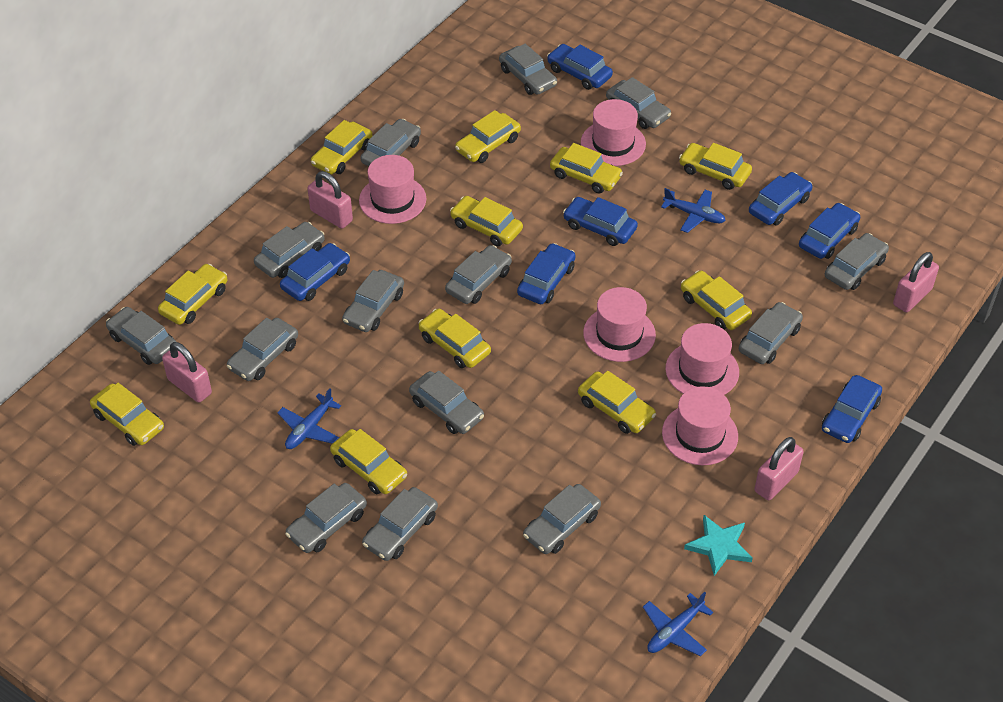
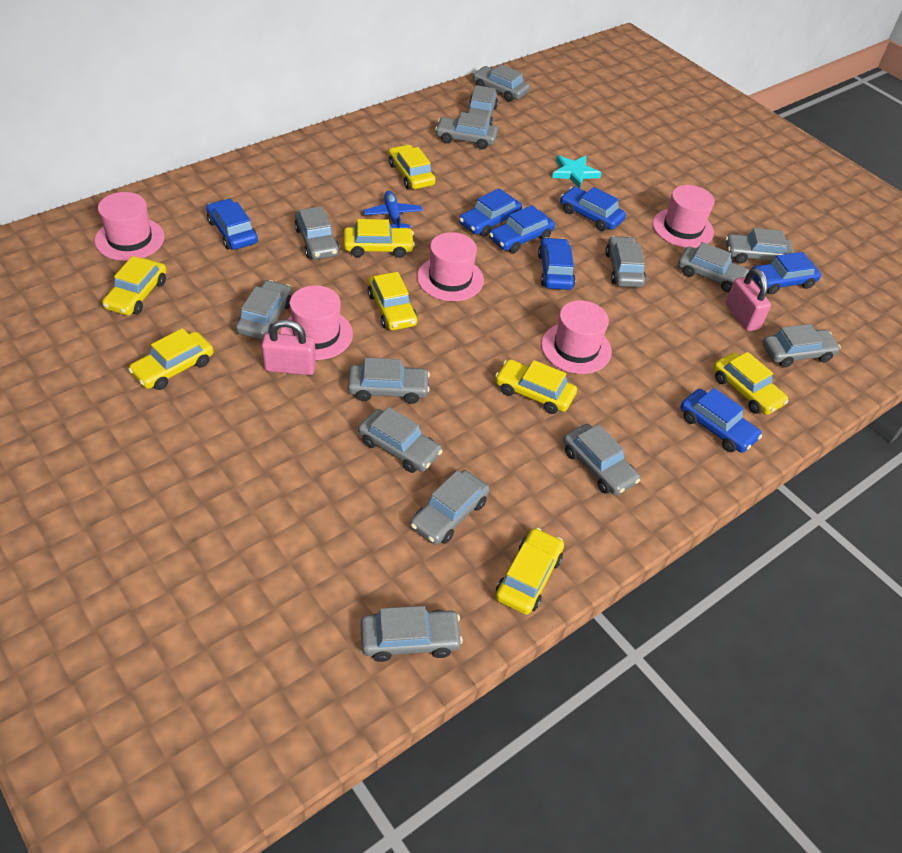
blue plane: 3 -> 1
pink padlock: 4 -> 2
yellow car: 11 -> 8

